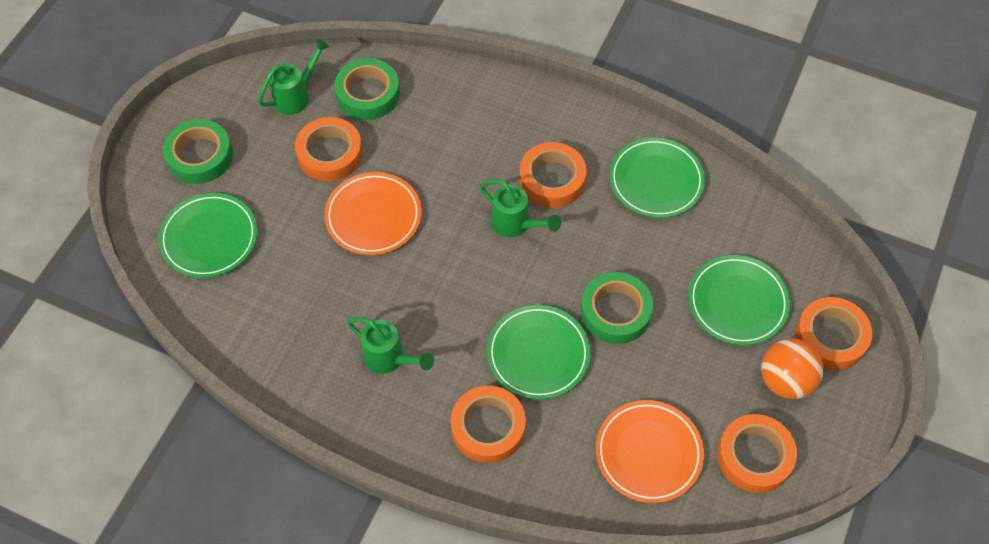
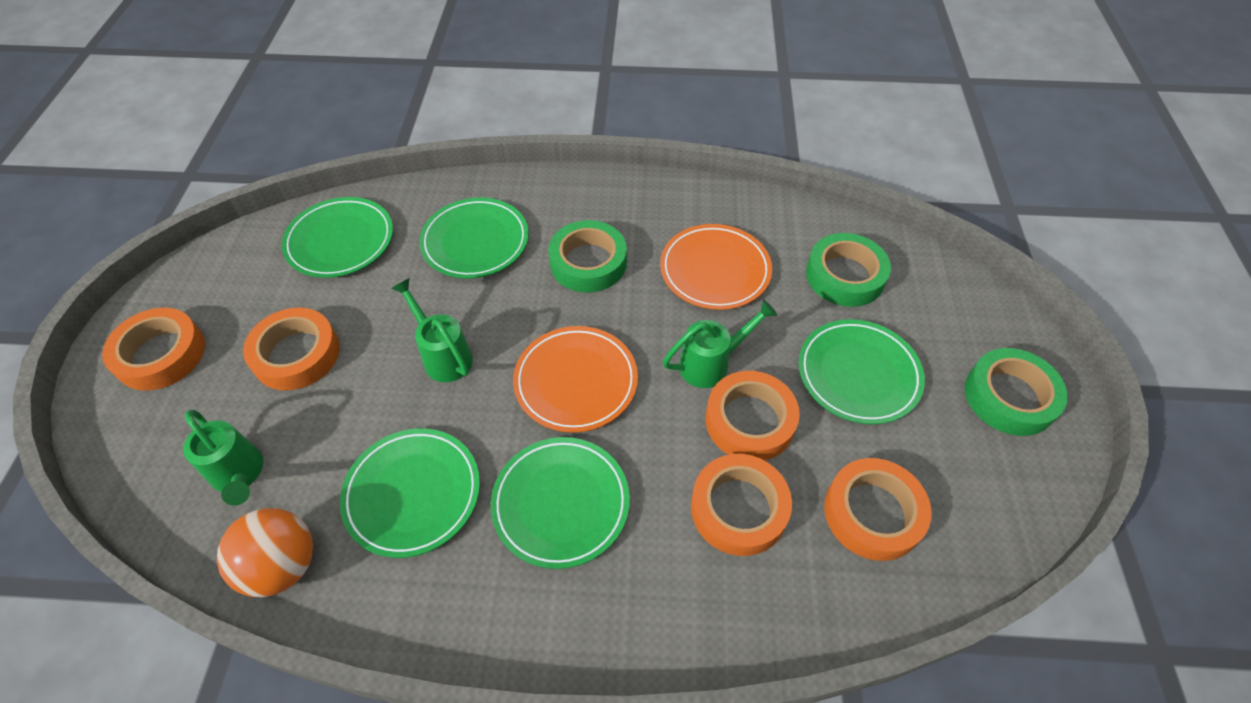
green plate: 4 -> 5

